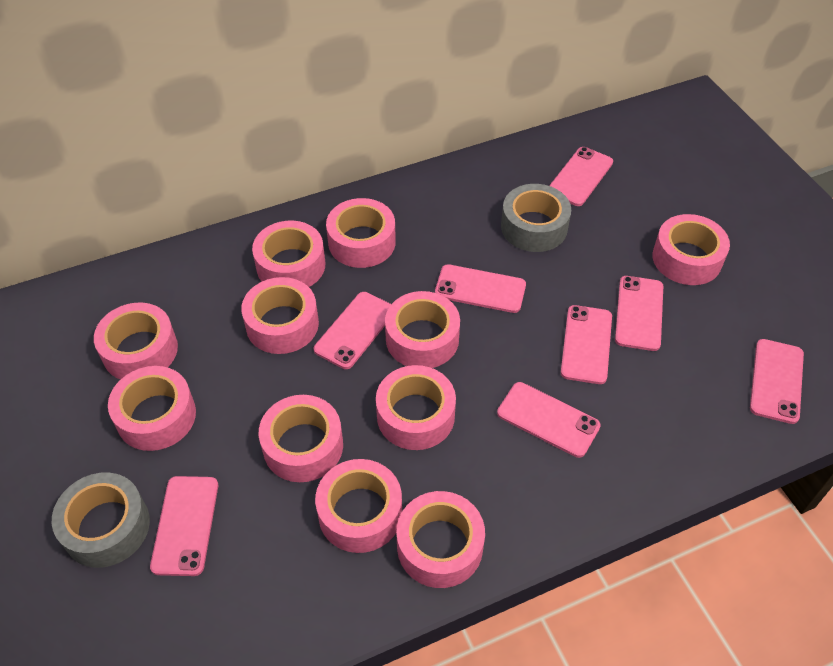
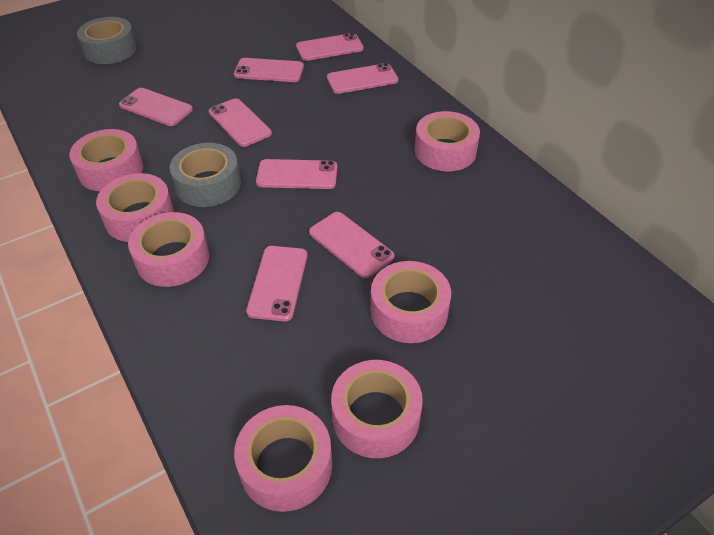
pink tape: 11 -> 7

